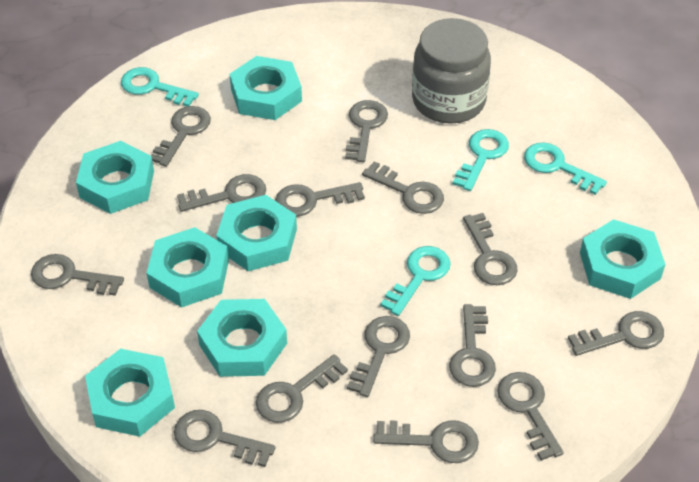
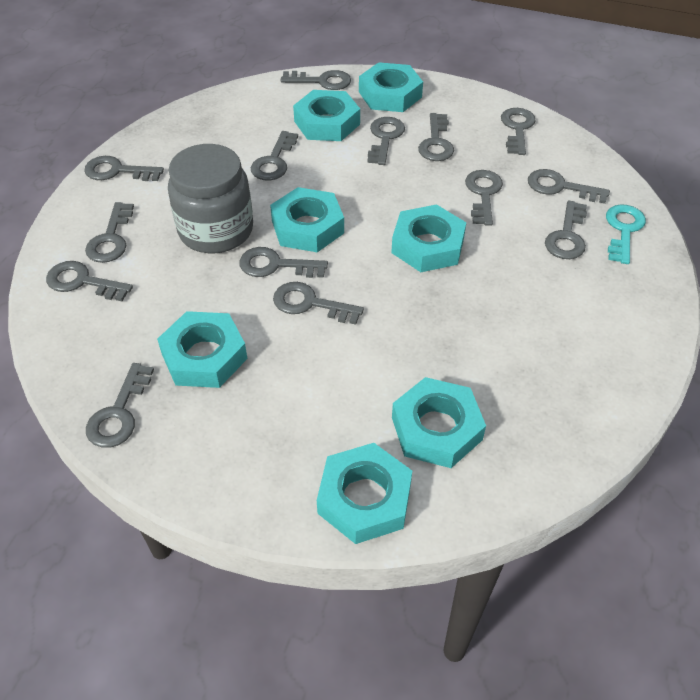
turquoise key: 4 -> 1

